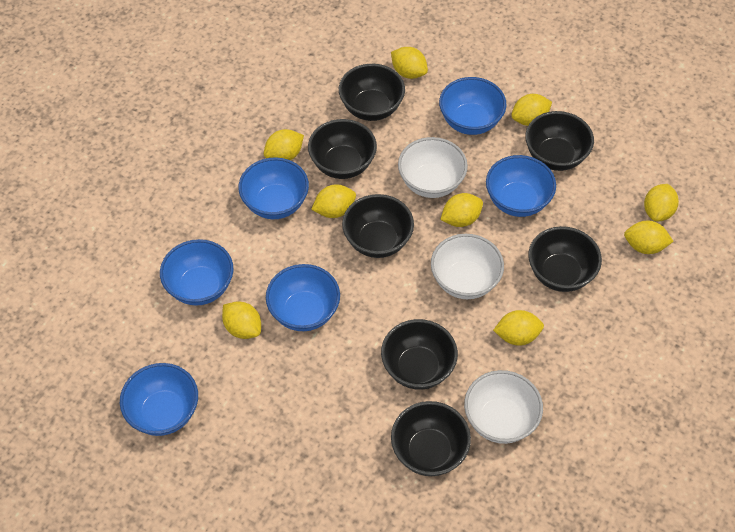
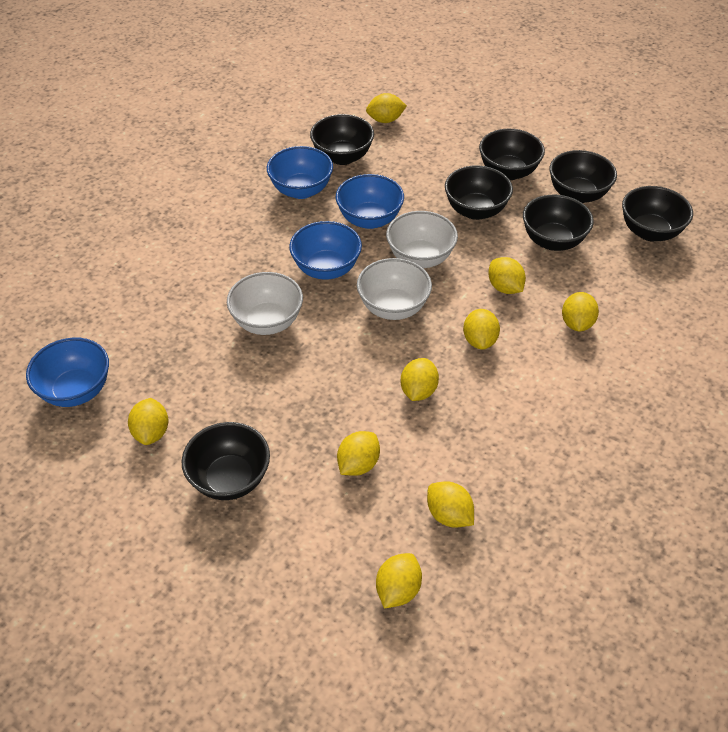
blue bowl: 6 -> 4

